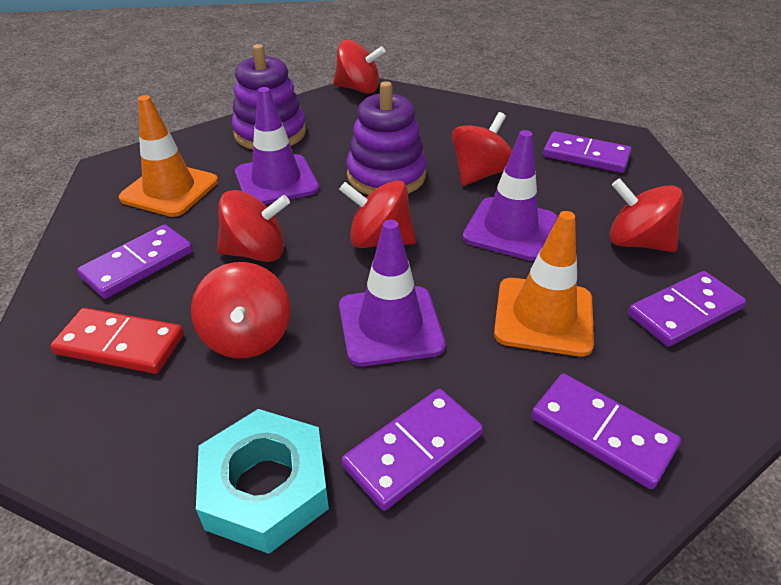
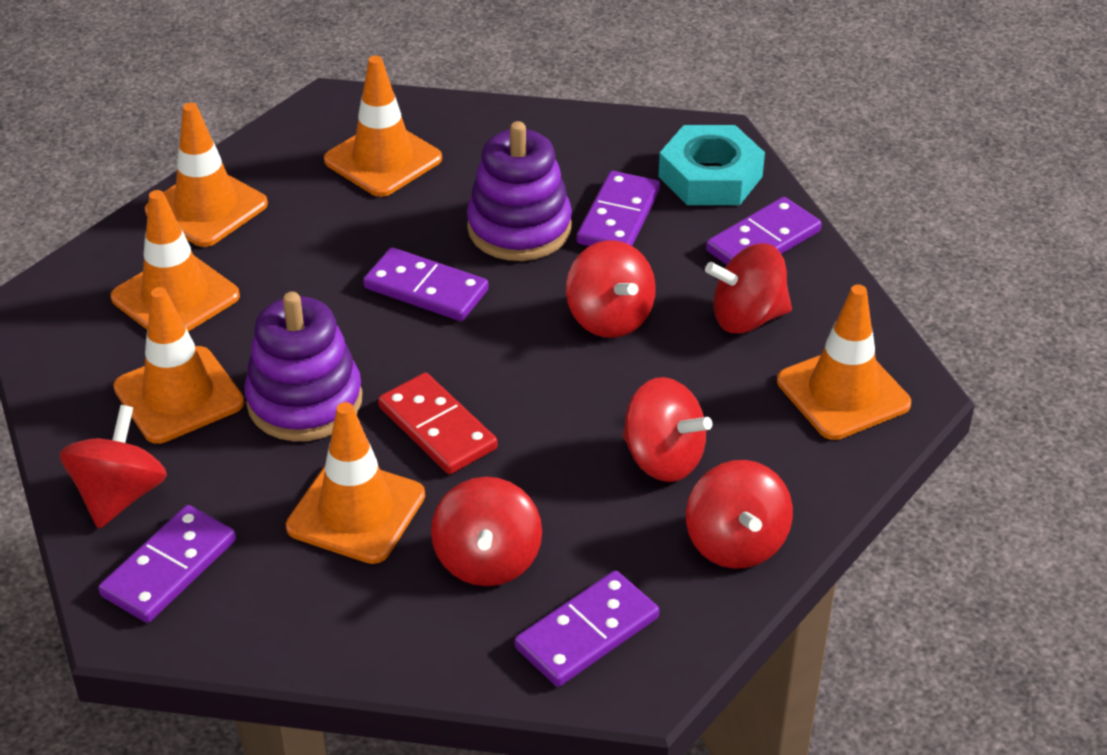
orange traffic cone: 2 -> 6
purple traffic cone: 3 -> 0

